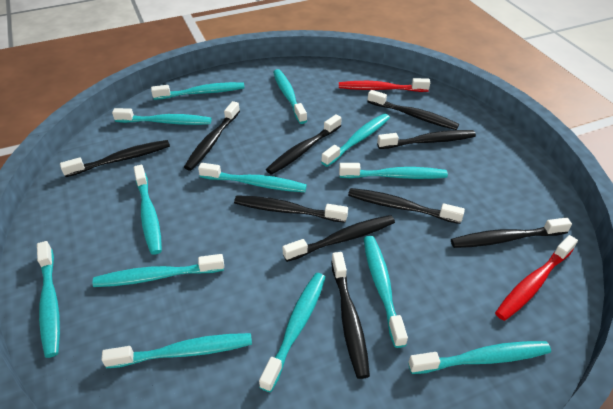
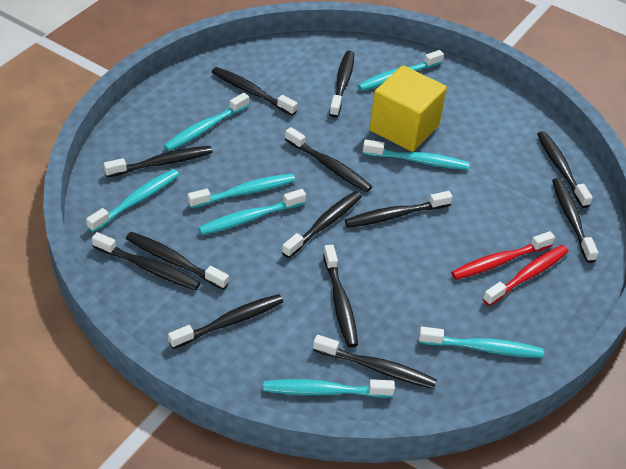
black toothbrush: 10 -> 13
turquoise toothbrush: 13 -> 8
yellow cube: 0 -> 1

